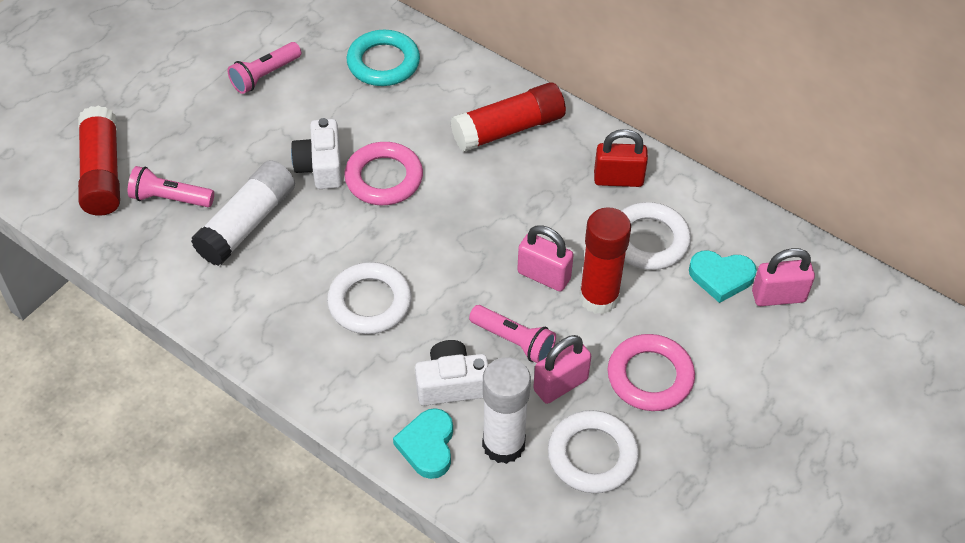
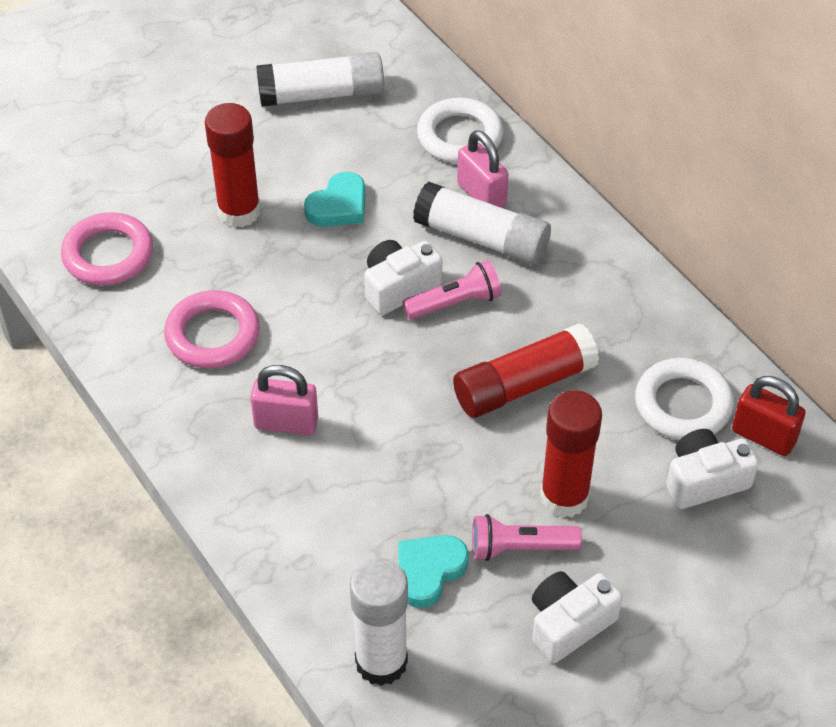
pink flashlight: 3 -> 2
pink padlock: 3 -> 2
turquoise ring: 1 -> 0
white camera: 2 -> 3
white glue stick: 2 -> 3
white ring: 3 -> 2

